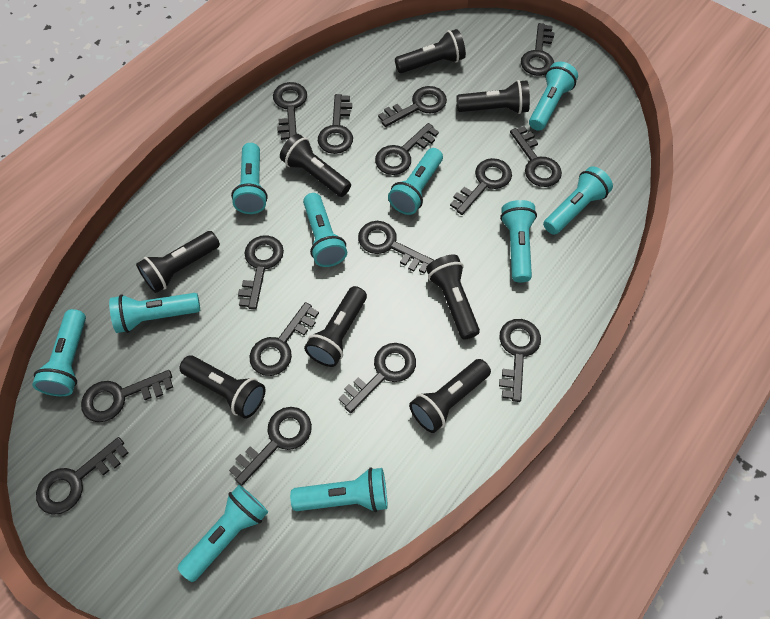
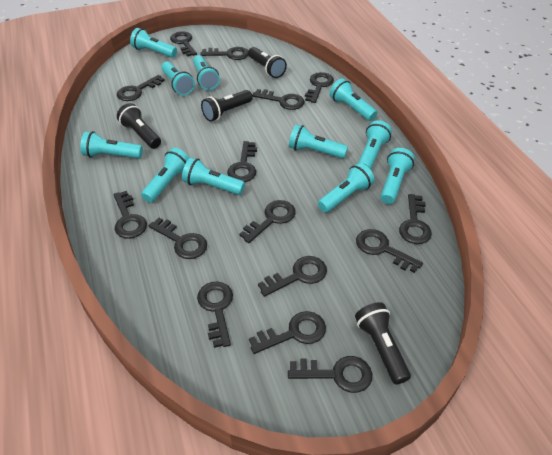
black flashlight: 8 -> 4
turquoise flashlight: 10 -> 11

